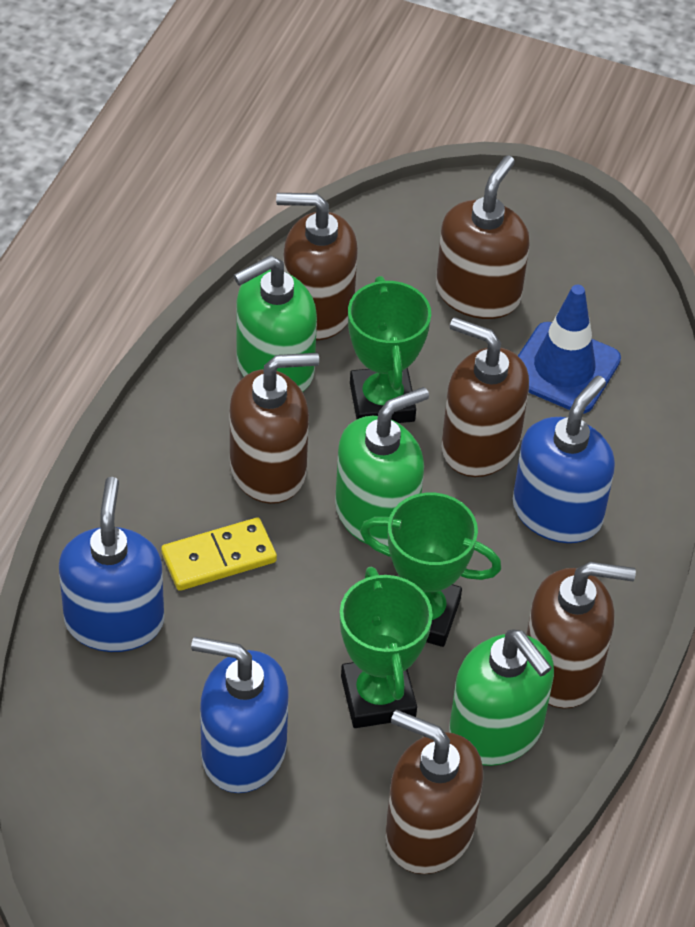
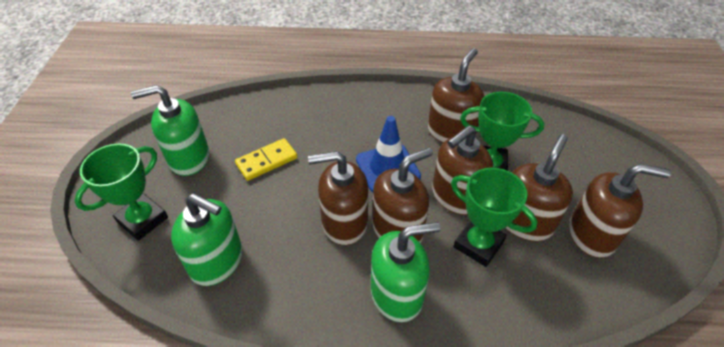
blue soap dispenser: 3 -> 0

